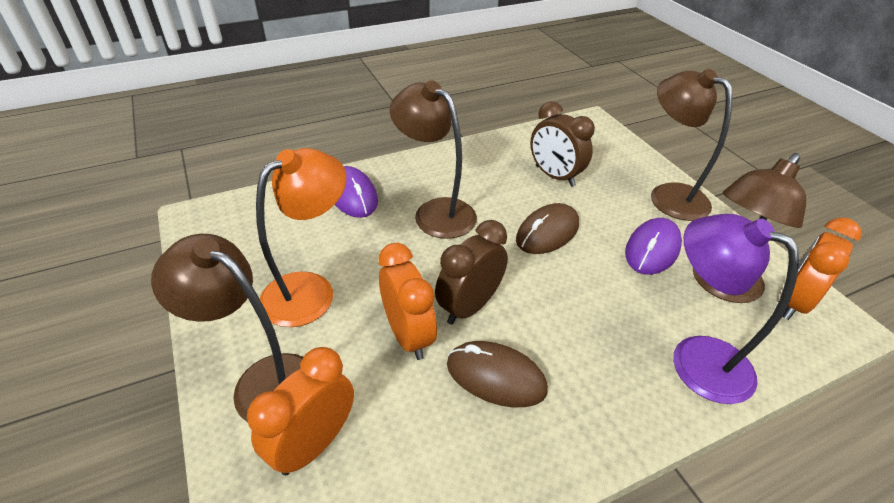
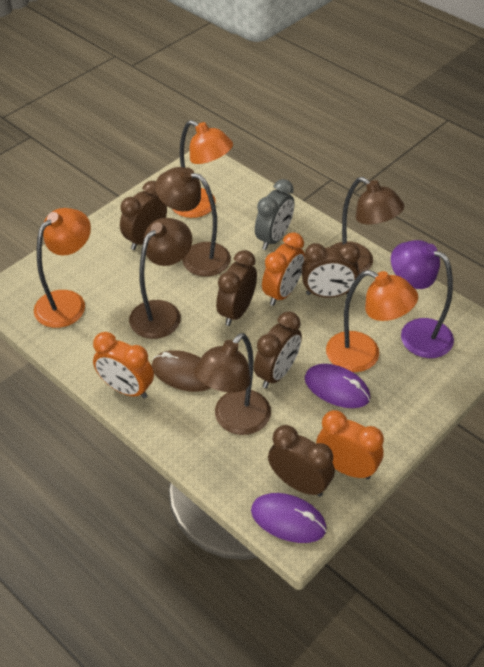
brown clock: 2 -> 5
brown mouse: 2 -> 1
grey clock: 0 -> 1
orange lamp: 1 -> 3

